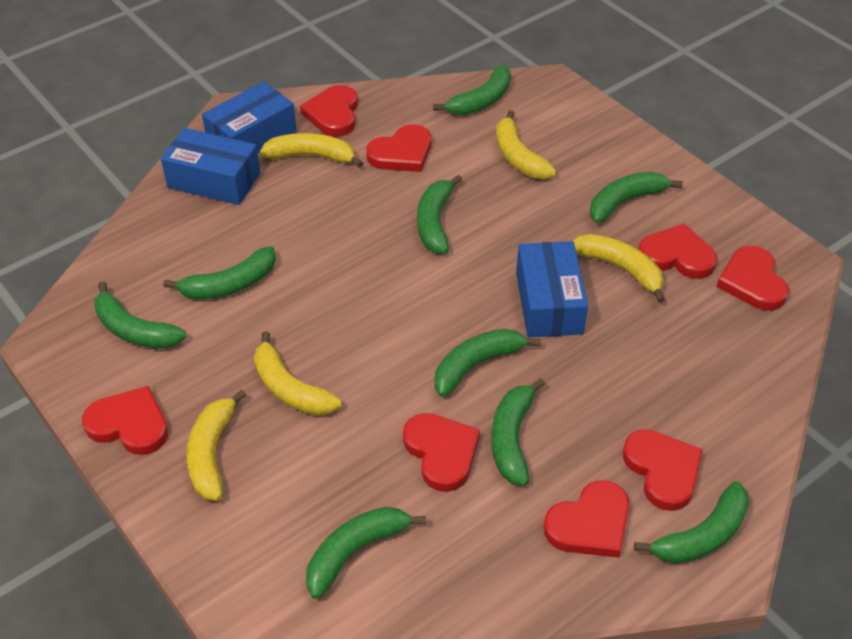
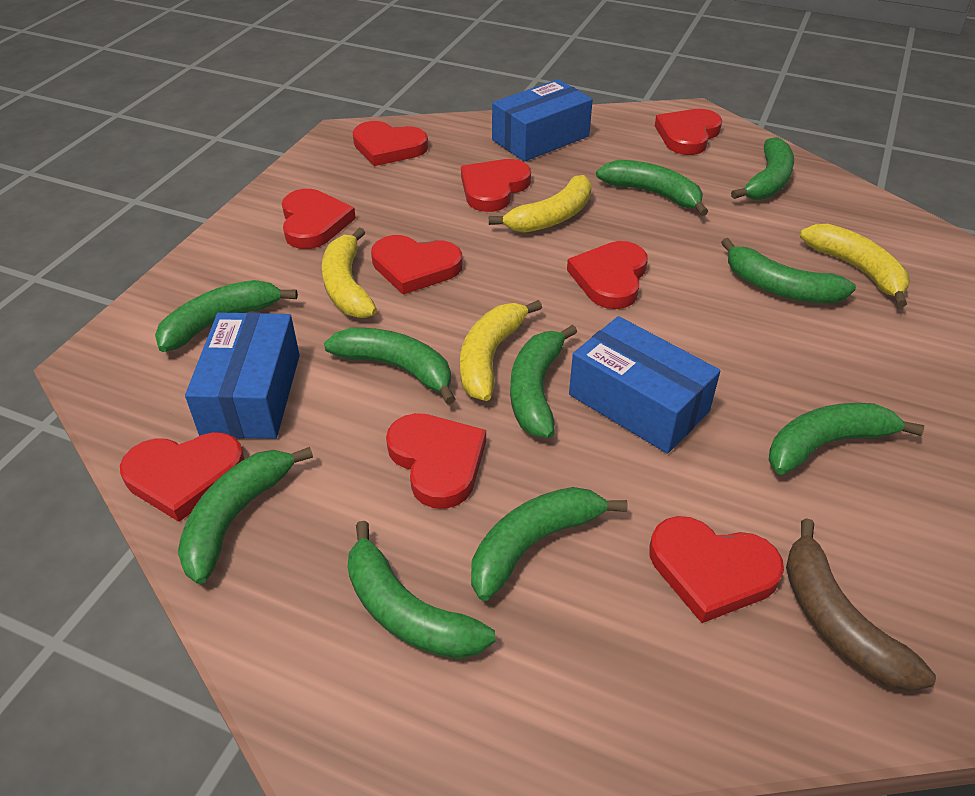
brown banana: 0 -> 1
green banana: 9 -> 10
red heart: 8 -> 9
yellow banana: 5 -> 4

